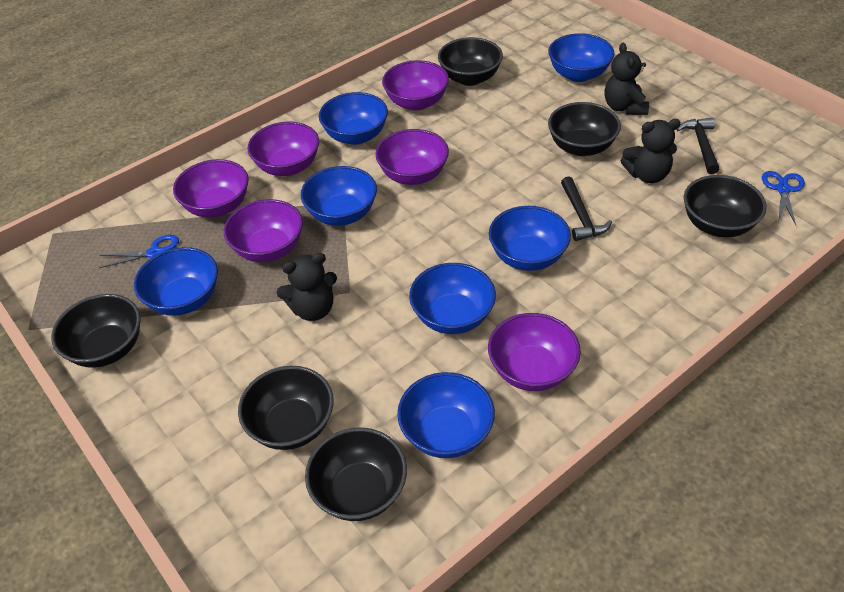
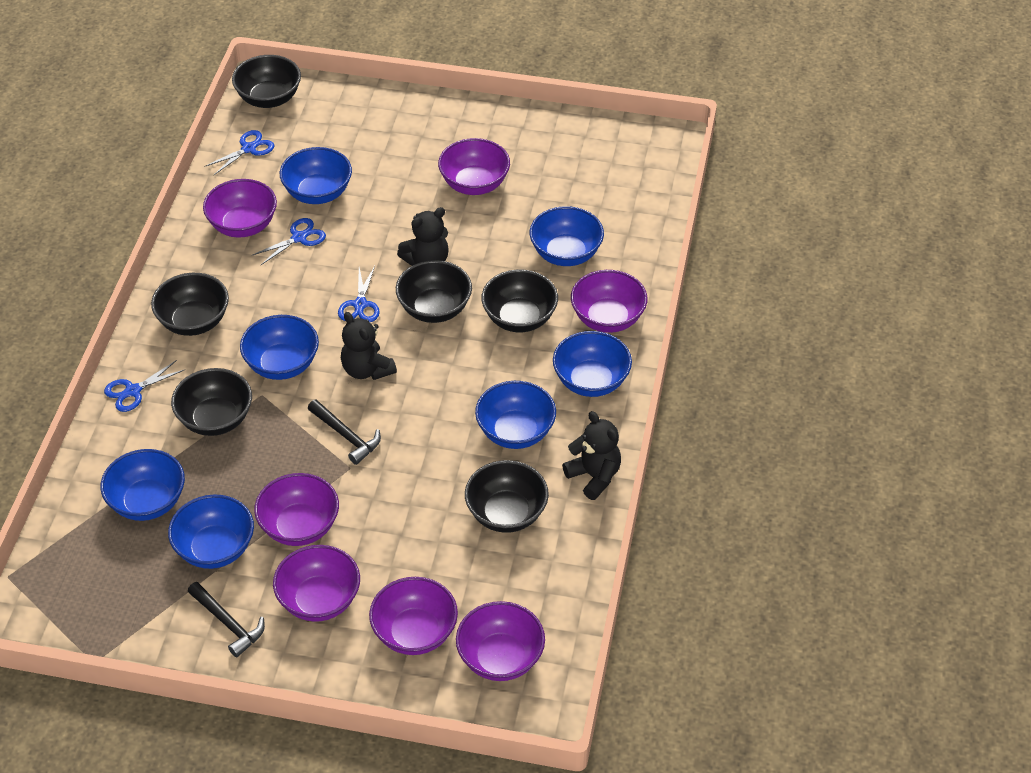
blue scissors: 2 -> 4
purple bowl: 6 -> 7

